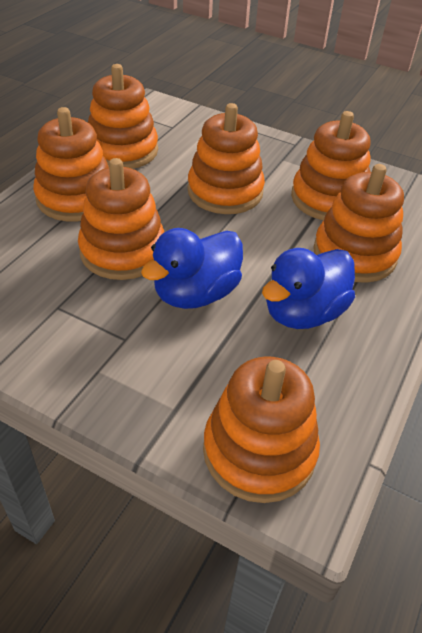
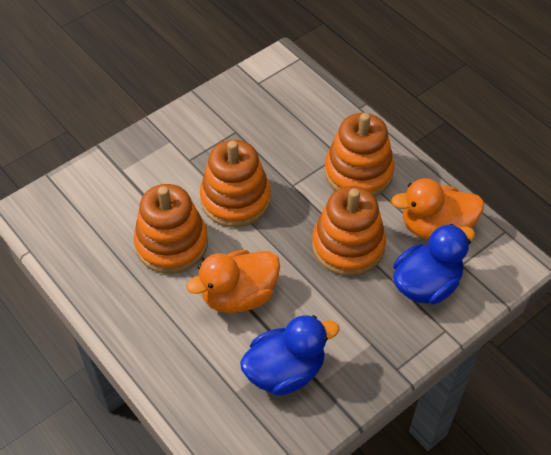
orange duck: 0 -> 2
orange stacking toy: 7 -> 4

